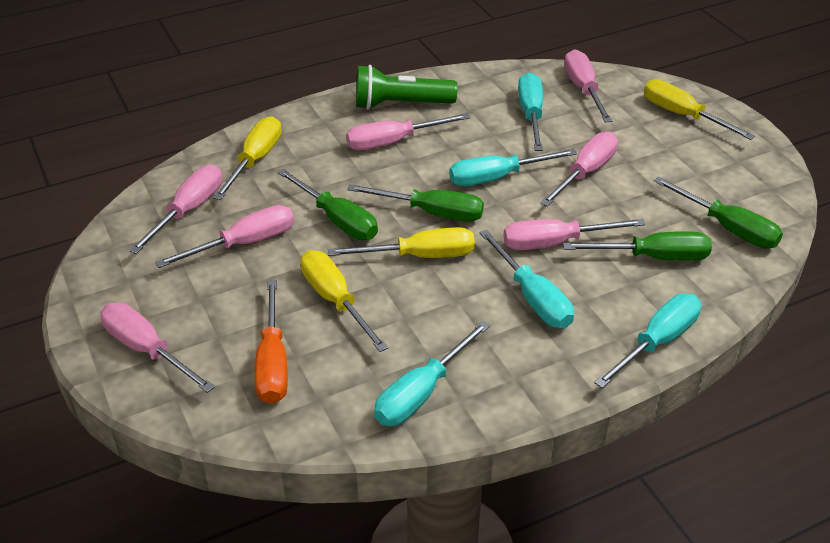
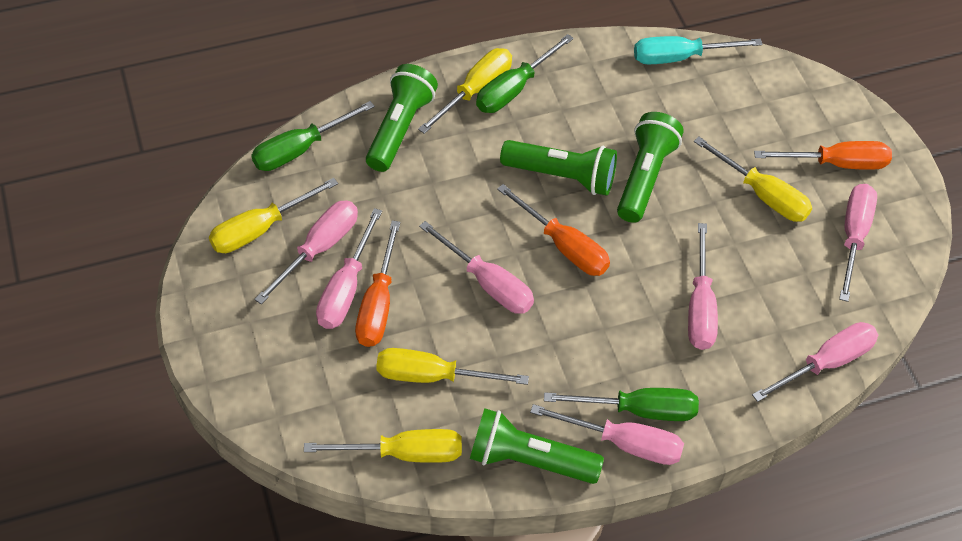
green flashlight: 1 -> 4
green screwdriver: 4 -> 3
orange screwdriver: 1 -> 3
turquoise screwdriver: 5 -> 1
yellow screwdriver: 4 -> 5

